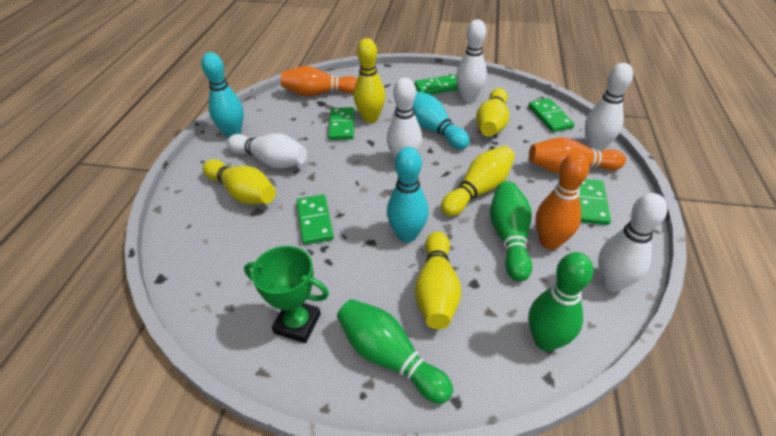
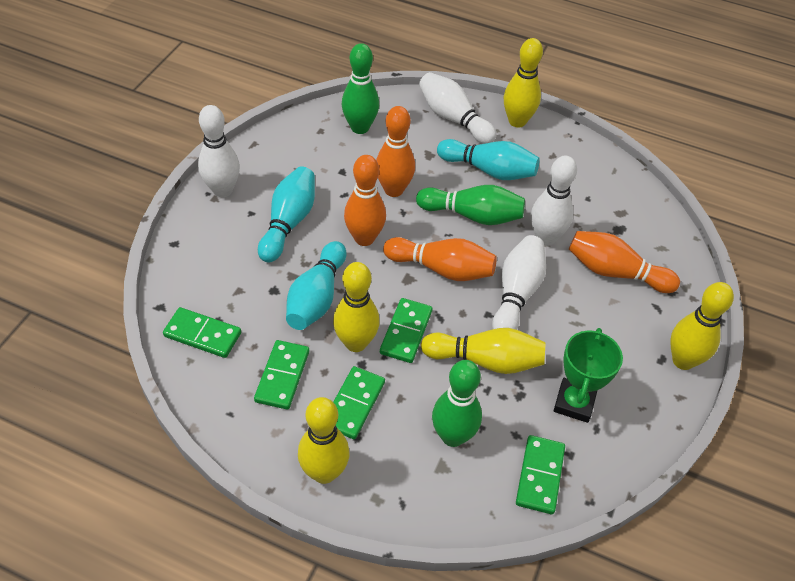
orange bowling pin: 3 -> 4
white bowling pin: 5 -> 4

